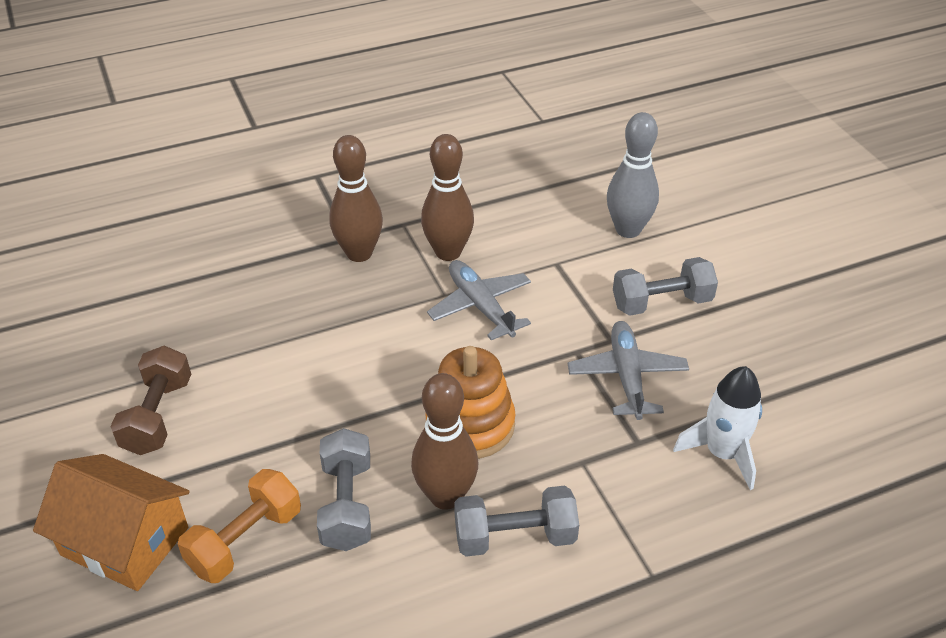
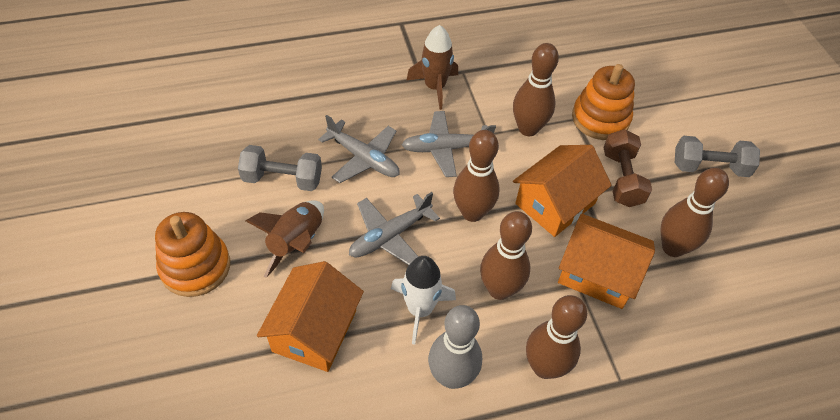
brown bowling pin: 3 -> 5
brown rocket: 0 -> 2
grey dumbbell: 3 -> 2
grey plane: 2 -> 3
orange dumbbell: 1 -> 0
orange house: 1 -> 3
orange stacking toy: 1 -> 2

